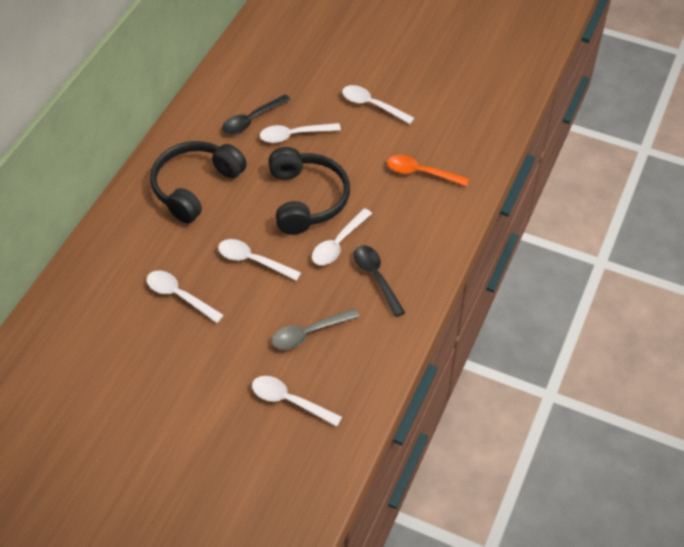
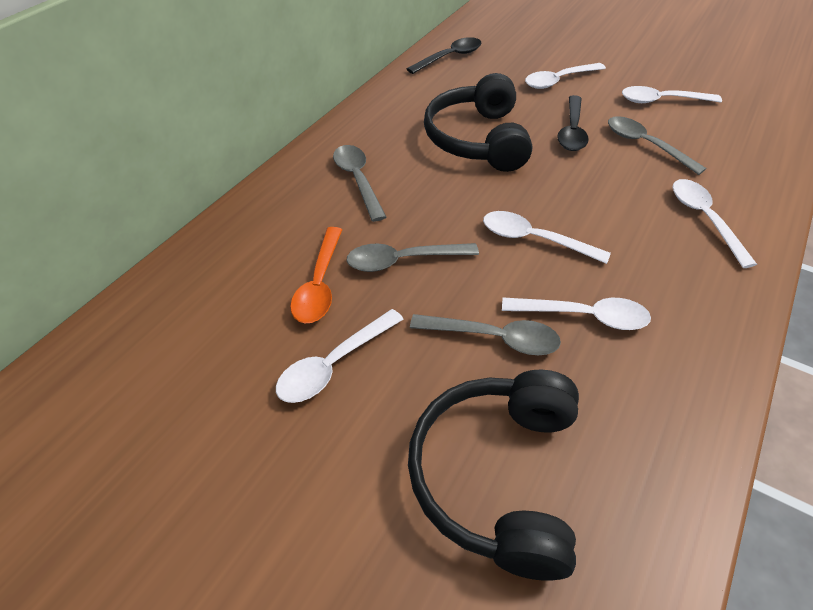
grey spoon: 1 -> 4

